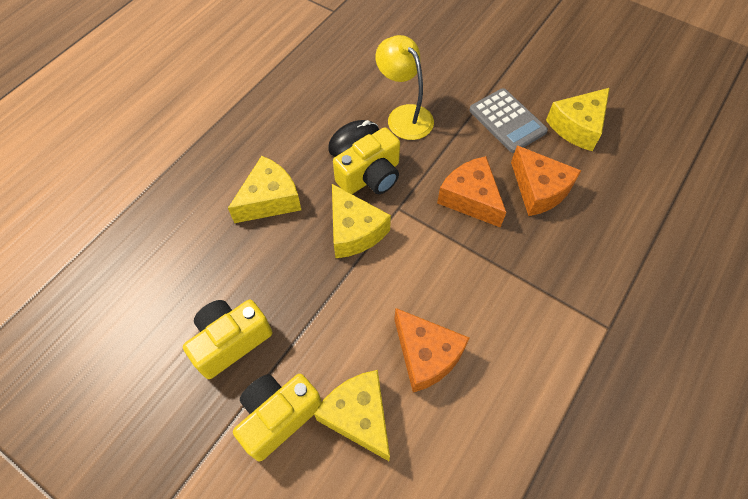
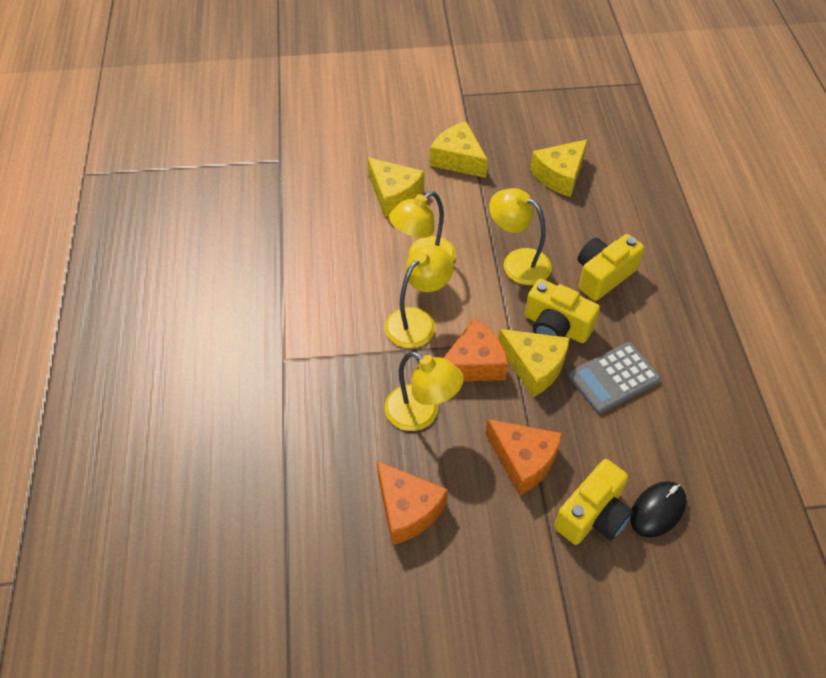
yellow lamp: 1 -> 4

